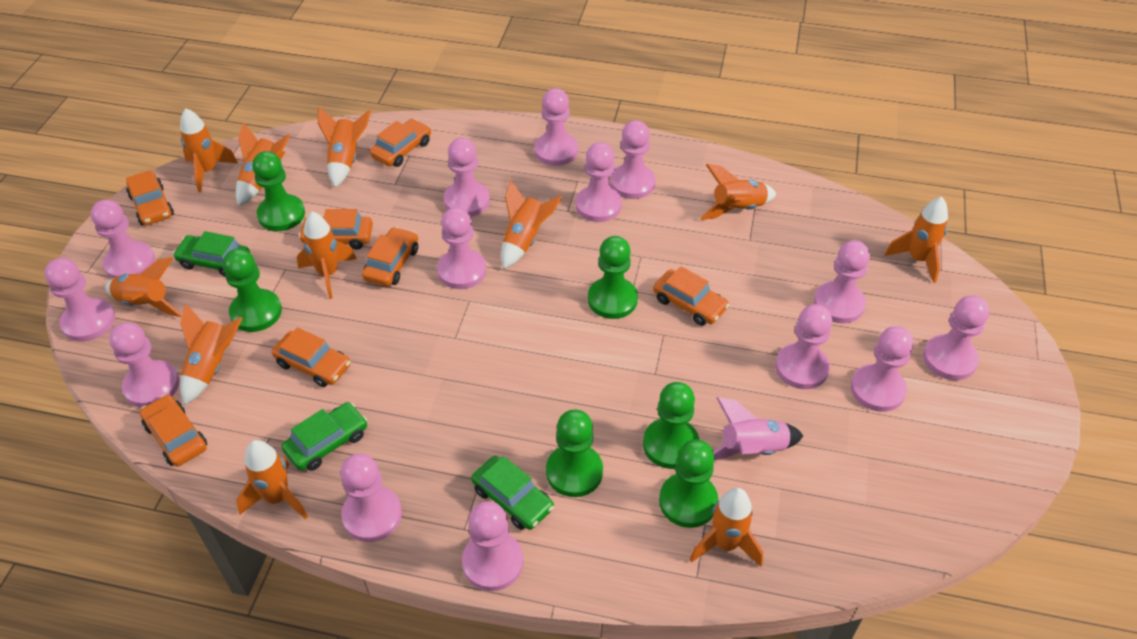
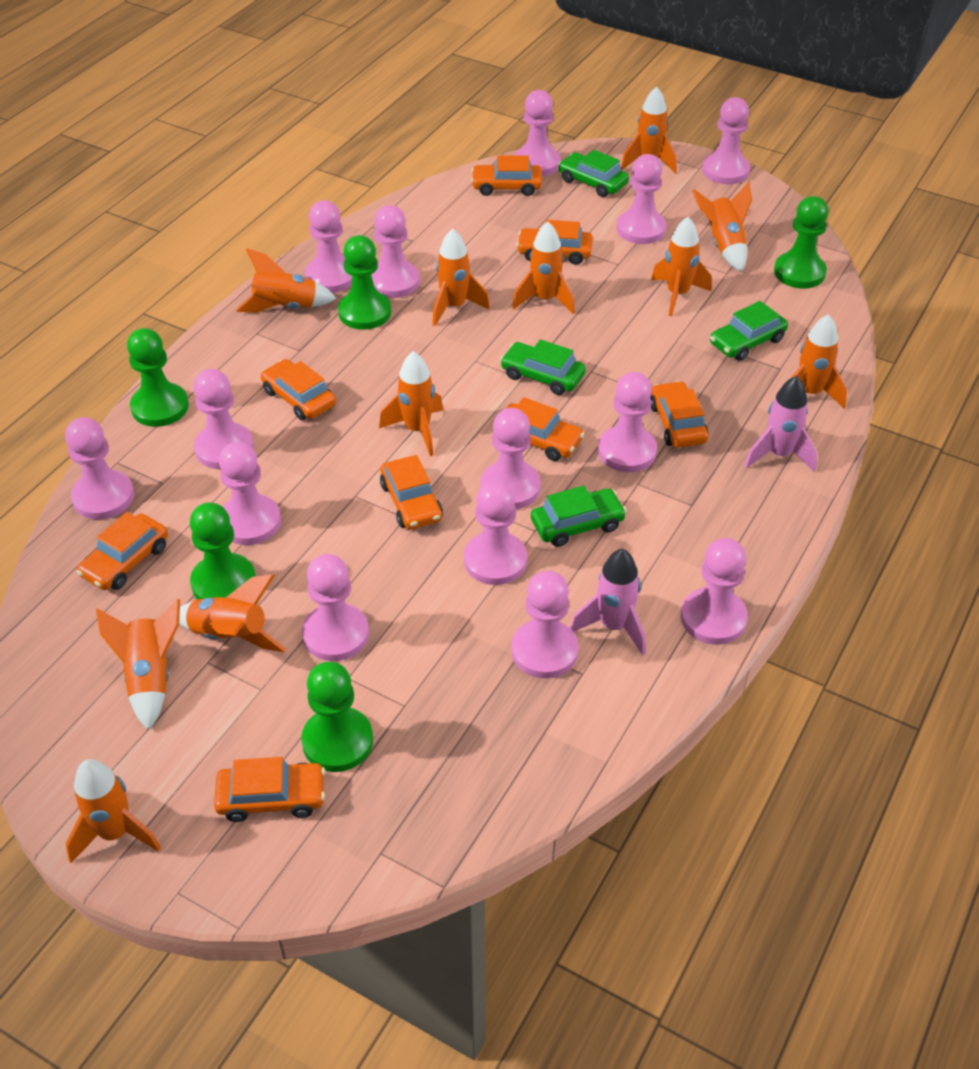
green car: 3 -> 4
green pawn: 6 -> 5
orange car: 7 -> 8
pink rocket: 1 -> 2

